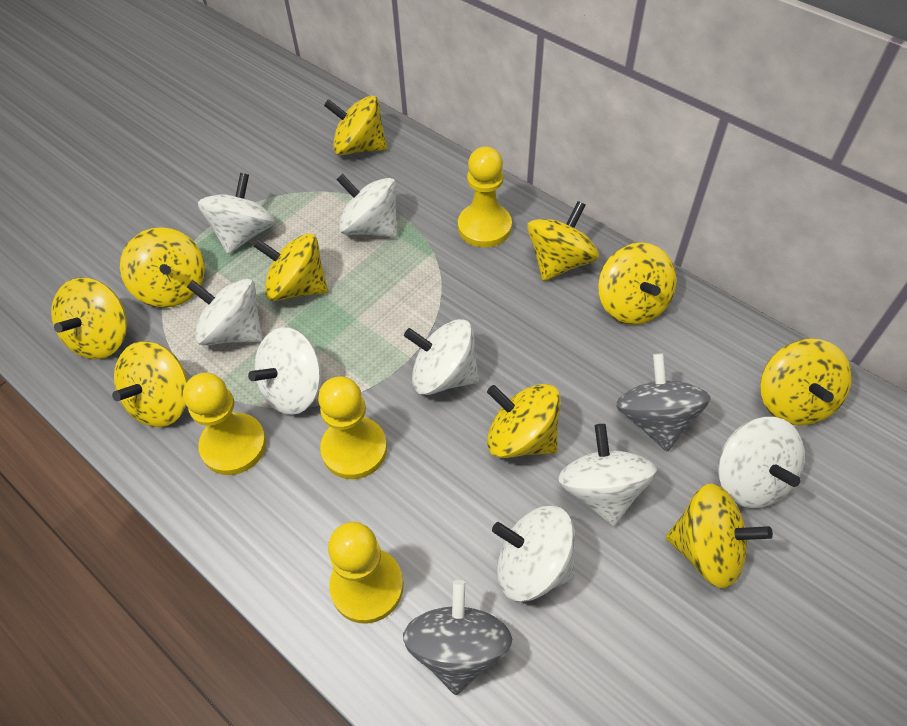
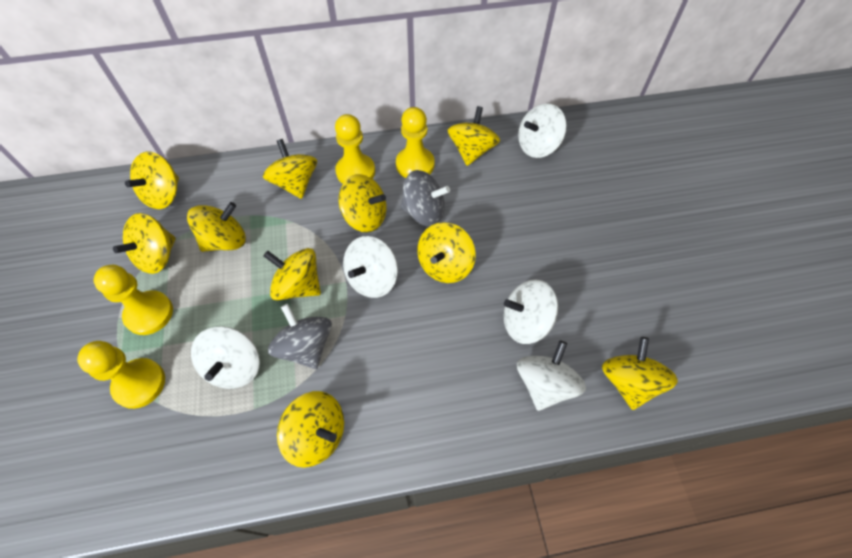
white spinning top: 8 -> 5

